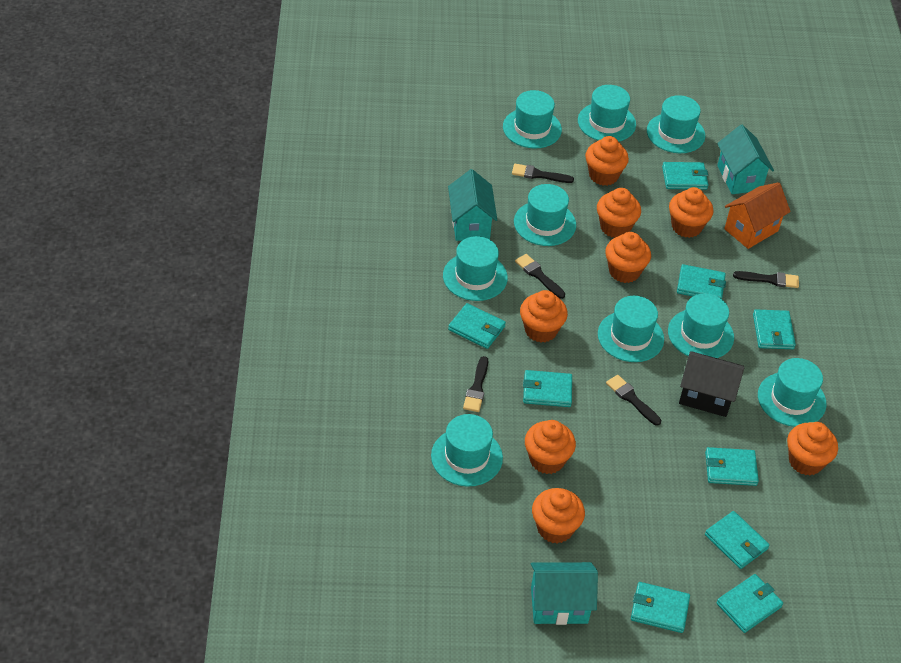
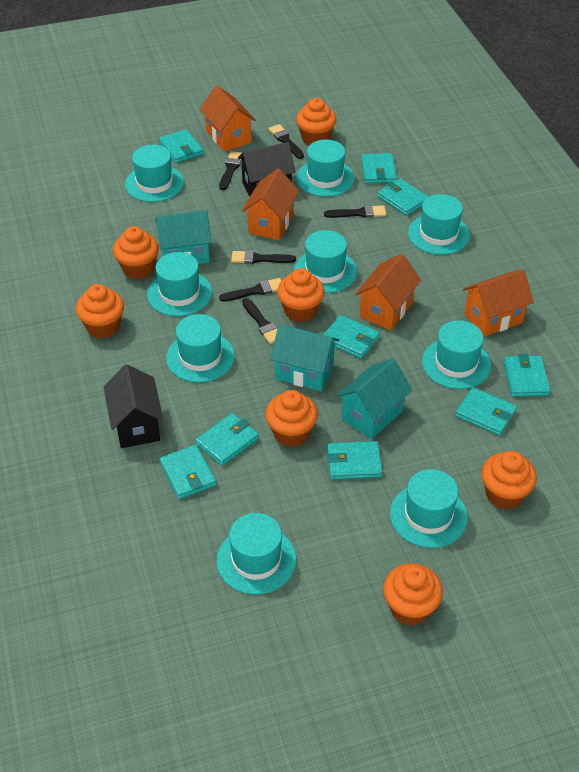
black brush: 5 -> 6
black house: 1 -> 2
orange cupcake: 8 -> 7
orange house: 1 -> 4

